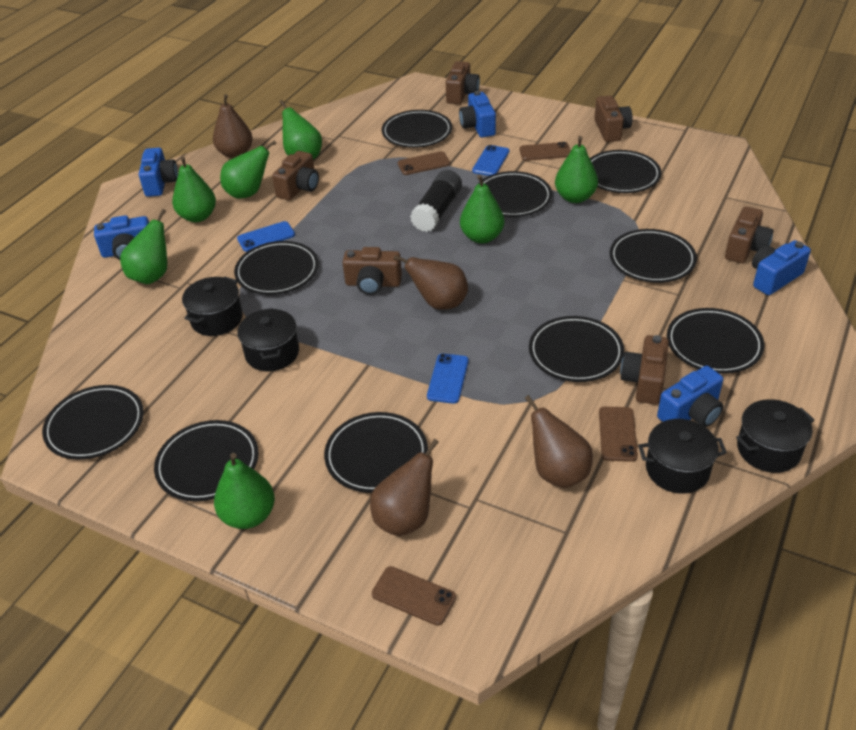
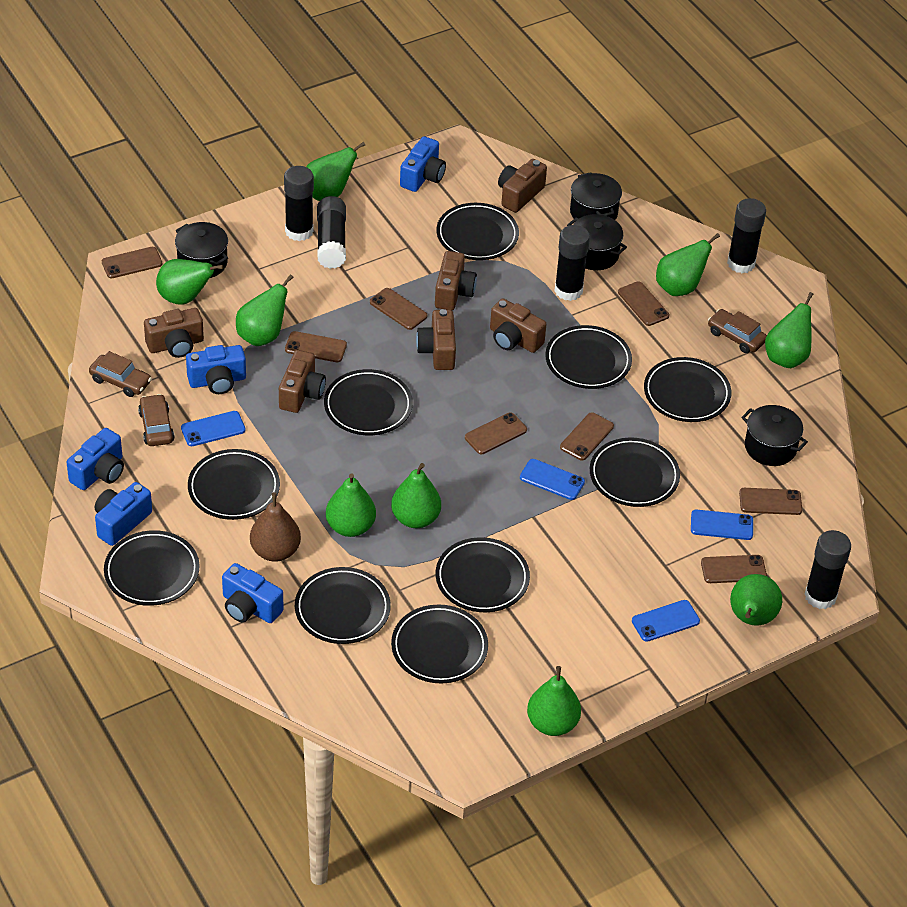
black glue stick: 1 -> 5
blue phone: 3 -> 4
brown car: 0 -> 3
brown pear: 4 -> 1
brown phone: 4 -> 8
green pear: 7 -> 9

